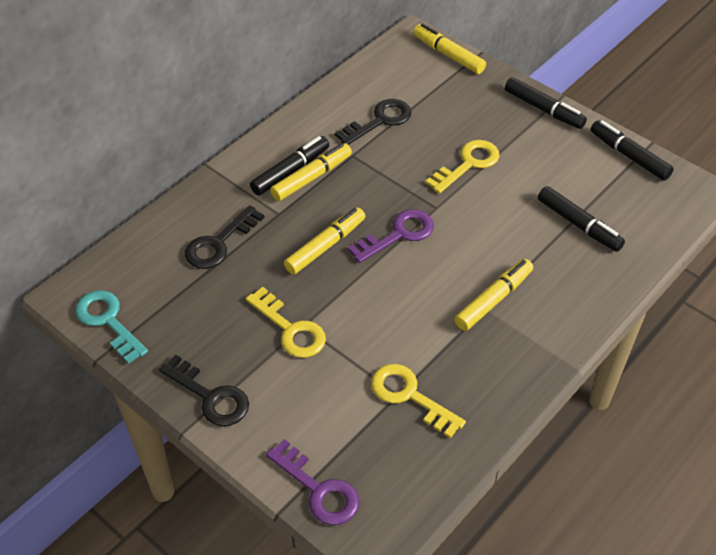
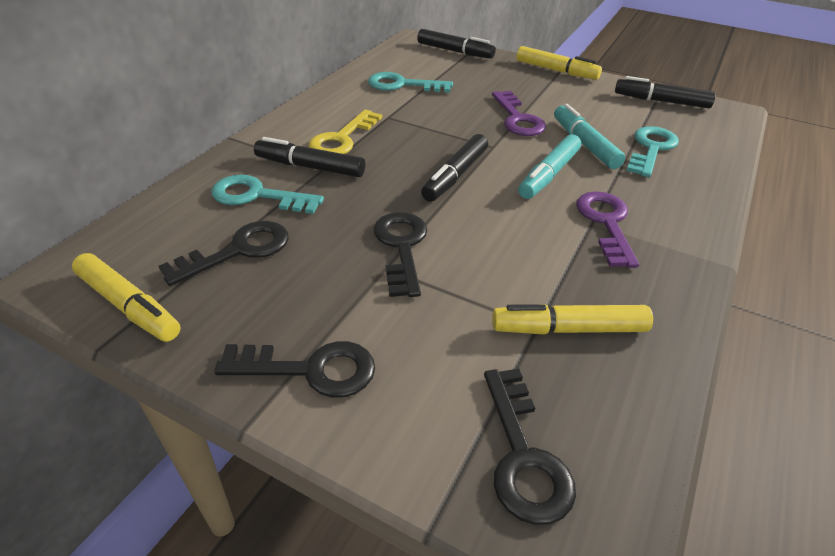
black key: 3 -> 4
turquoise key: 1 -> 3
turquoise marker: 0 -> 2
yellow key: 3 -> 1
yellow marker: 4 -> 3

